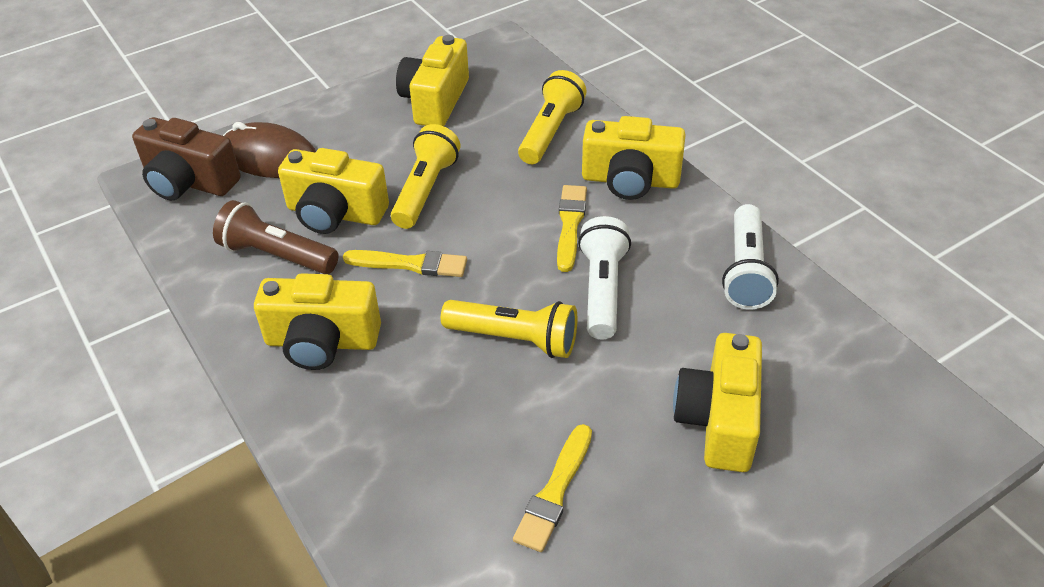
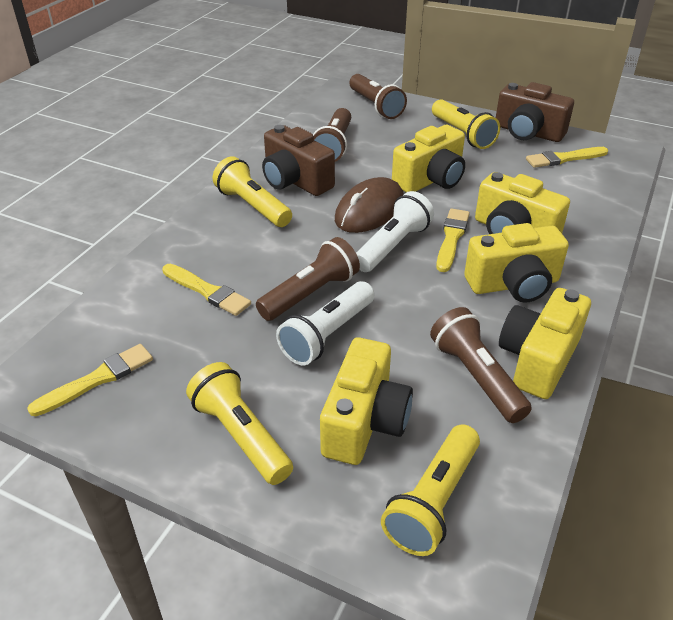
brown camera: 1 -> 2
brown flashlight: 1 -> 4
yellow brush: 3 -> 4
yellow flashlight: 3 -> 4

